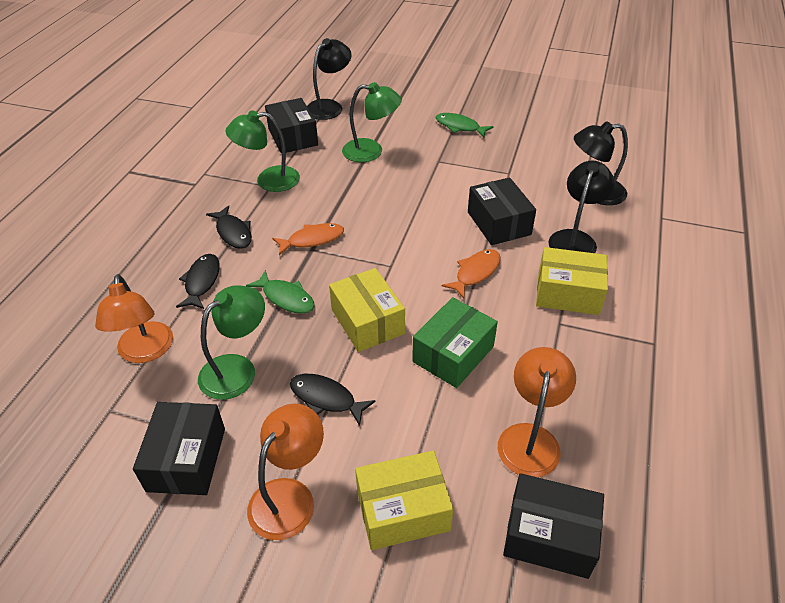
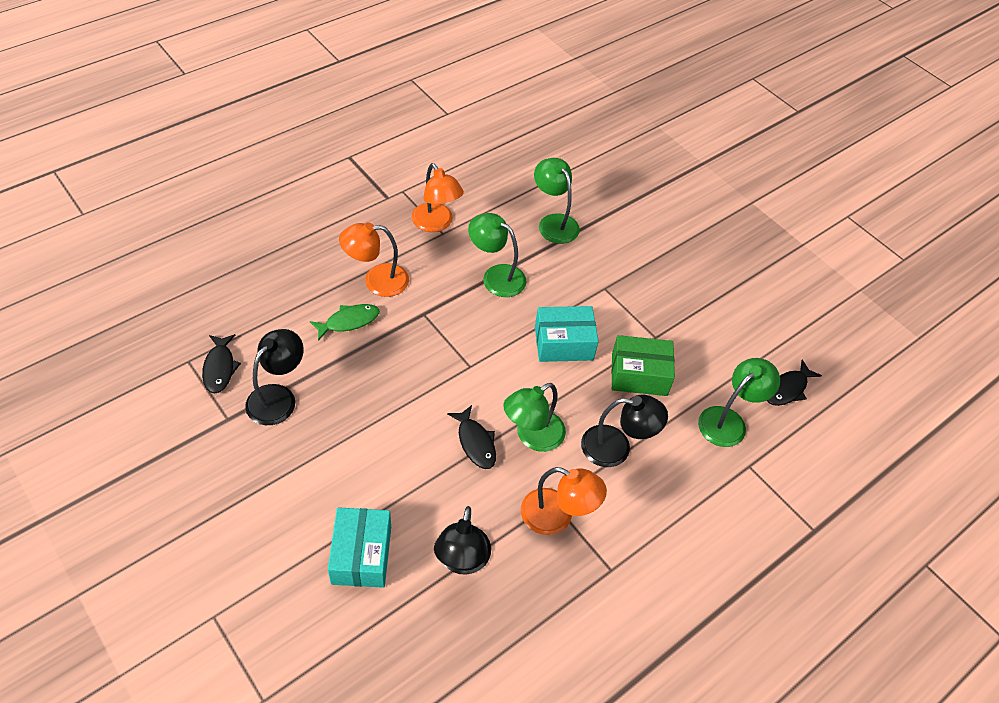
black box: 4 -> 0
green fish: 2 -> 1
green lamp: 3 -> 4
orange fish: 2 -> 0
turquoise box: 0 -> 2
yellow box: 3 -> 0

